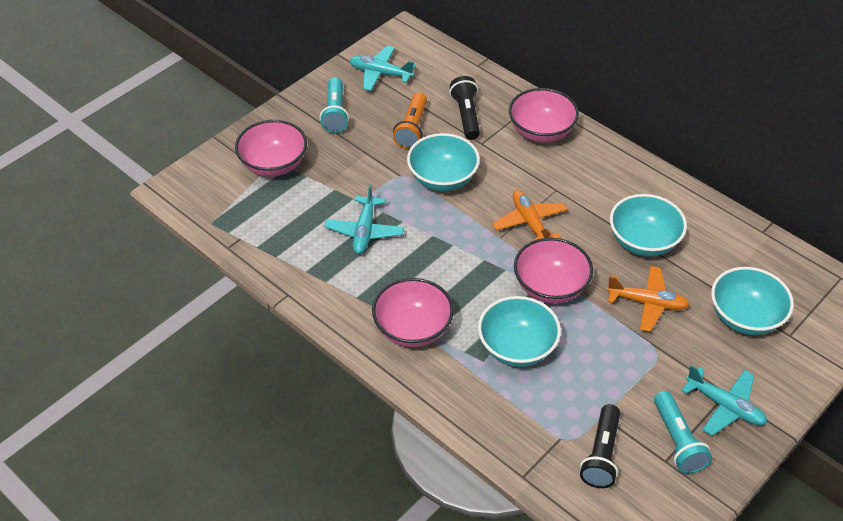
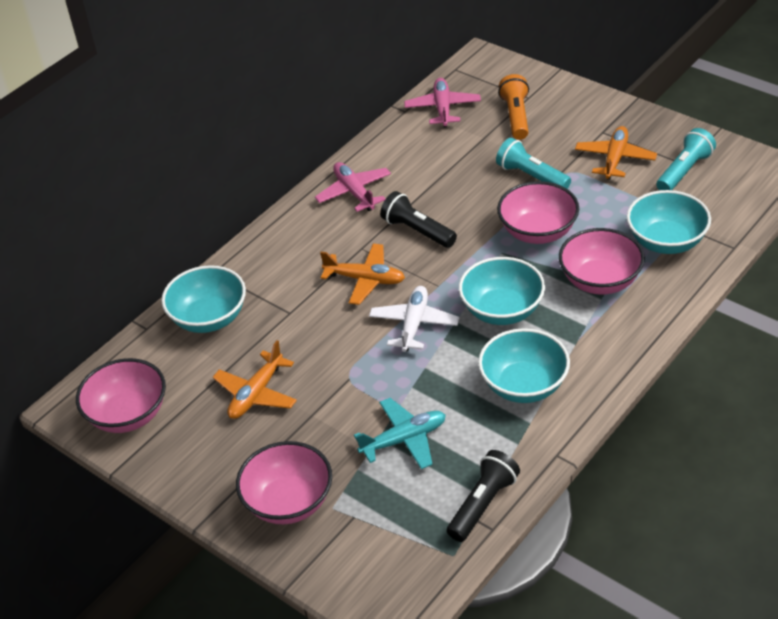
orange plane: 2 -> 3
pink plane: 0 -> 2
turquoise plane: 3 -> 1
white plane: 0 -> 1

